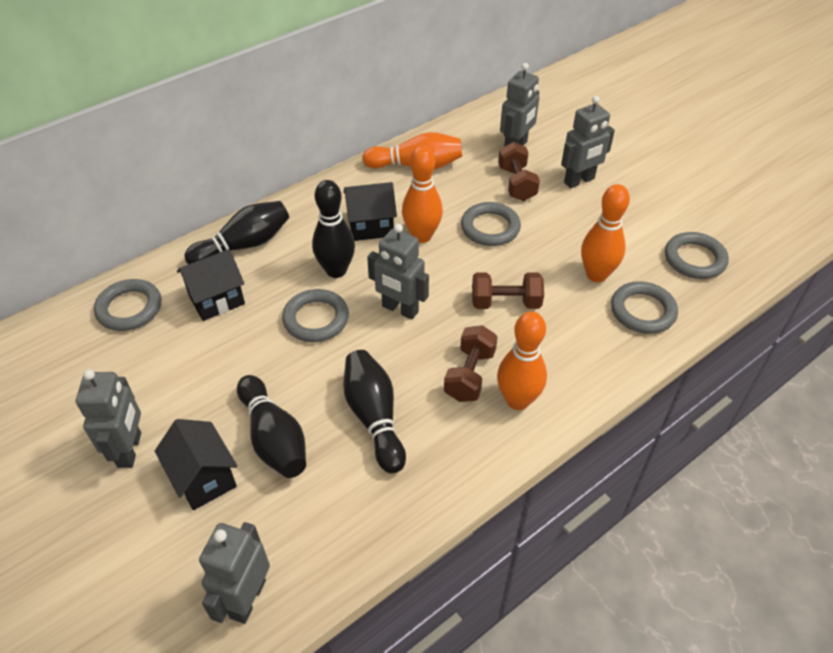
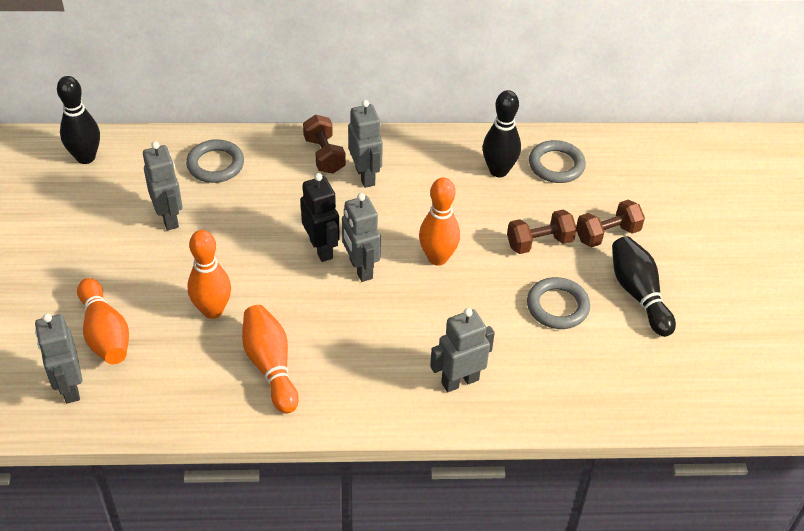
black bowling pin: 4 -> 3
black house: 3 -> 0
black robot: 0 -> 1
grey ring: 5 -> 3

